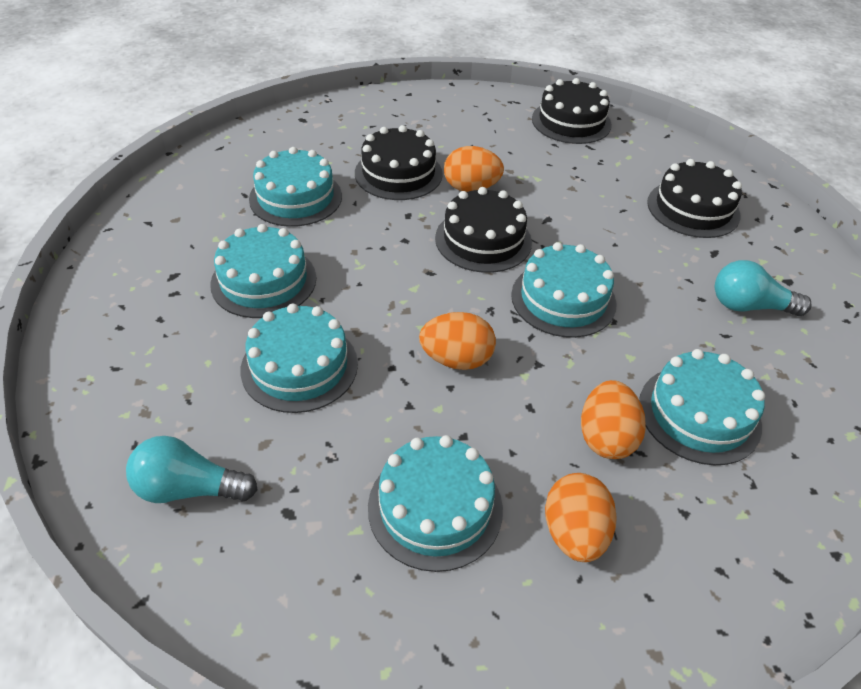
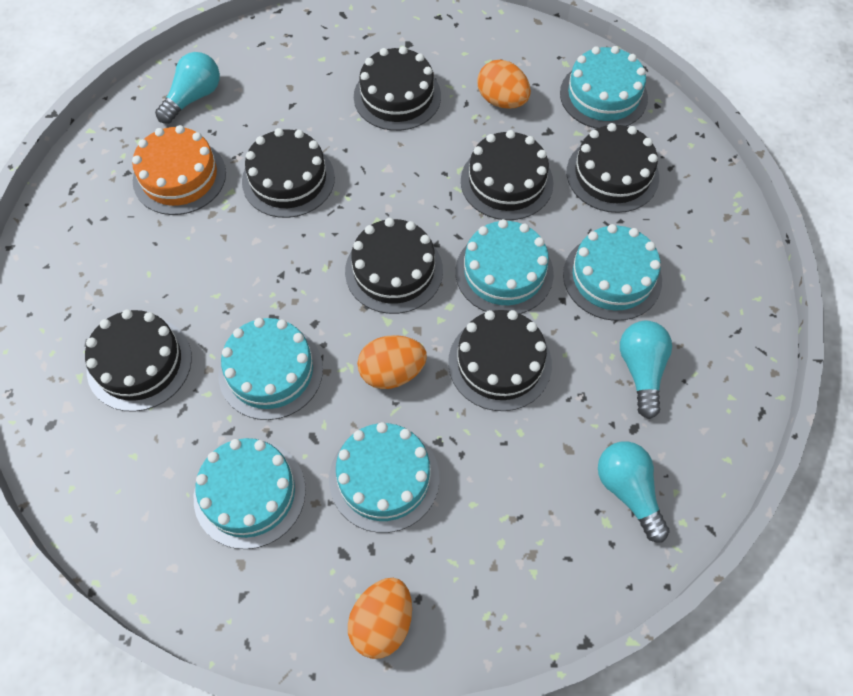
black cake: 4 -> 7
orange cake: 0 -> 1
orange egg: 4 -> 3
turquoise light bulb: 2 -> 3

